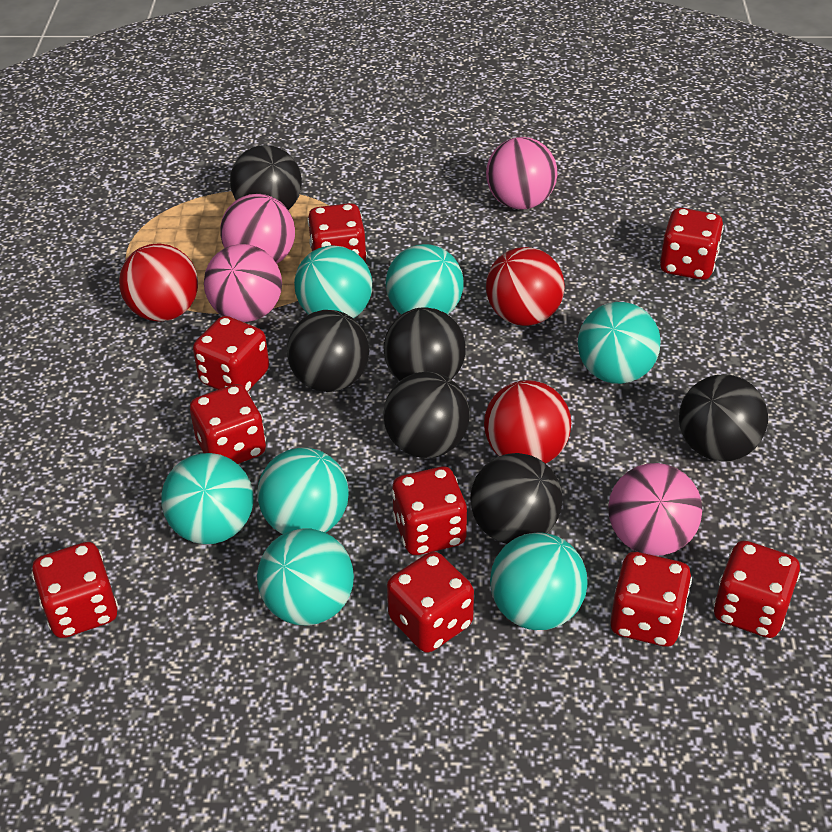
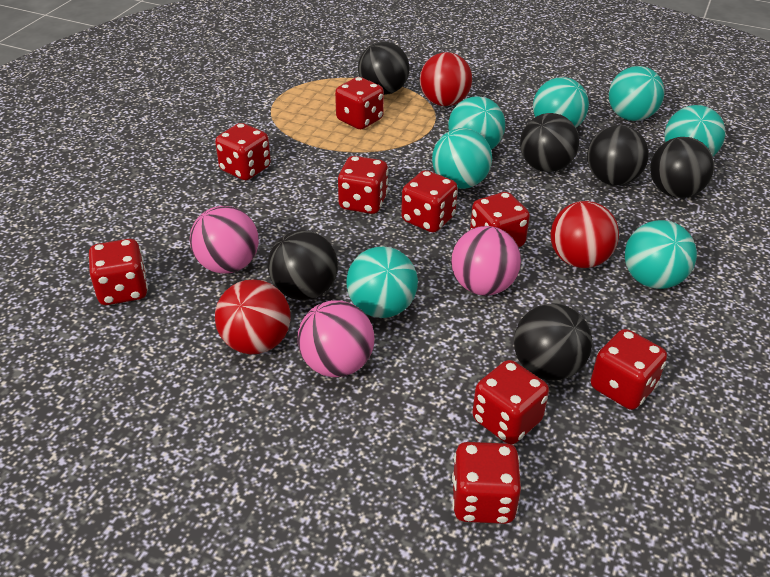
pink ball: 4 -> 3

